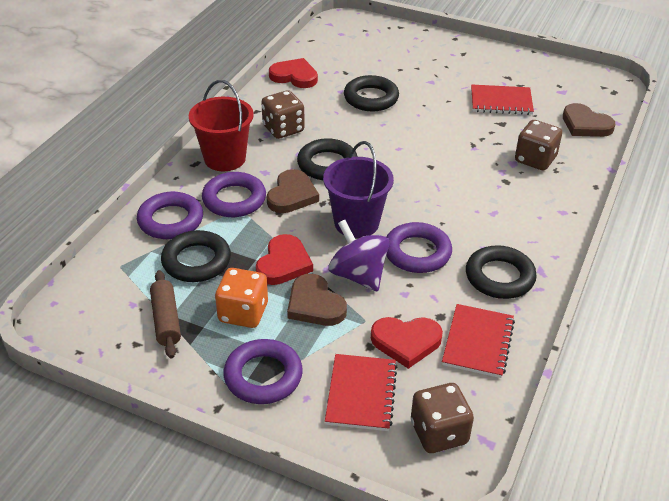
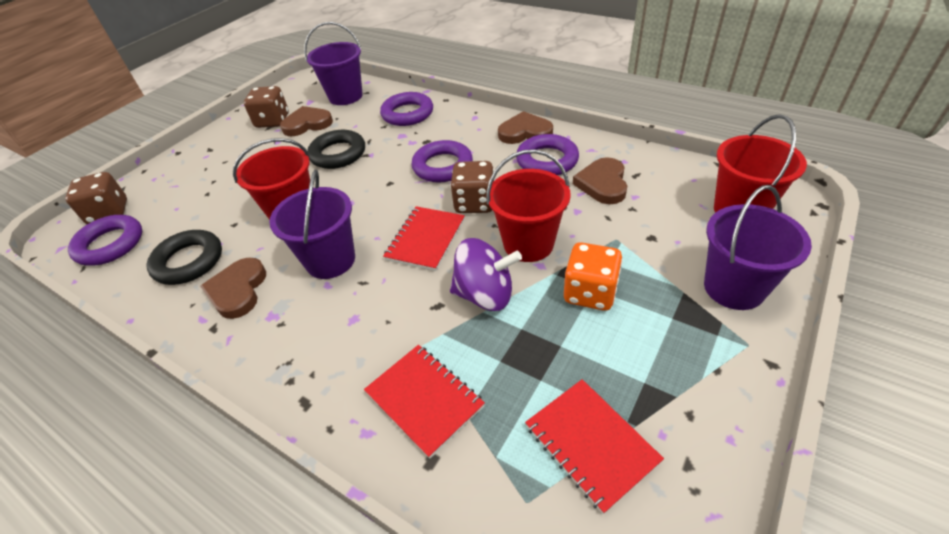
black ring: 4 -> 2
brown heart: 3 -> 4
brown rolling pin: 1 -> 0
purple bucket: 1 -> 3
red bucket: 1 -> 3
red heart: 3 -> 0

